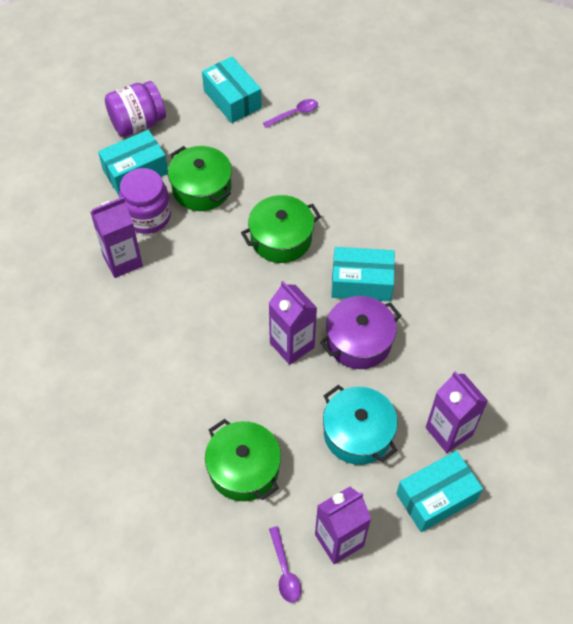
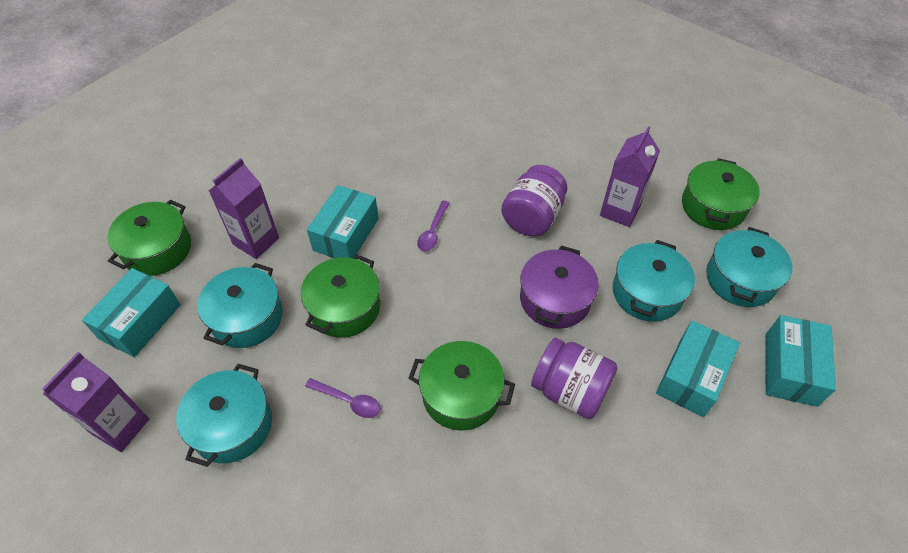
green pot: 3 -> 4
purple carton: 4 -> 3
turquoise pot: 1 -> 4

